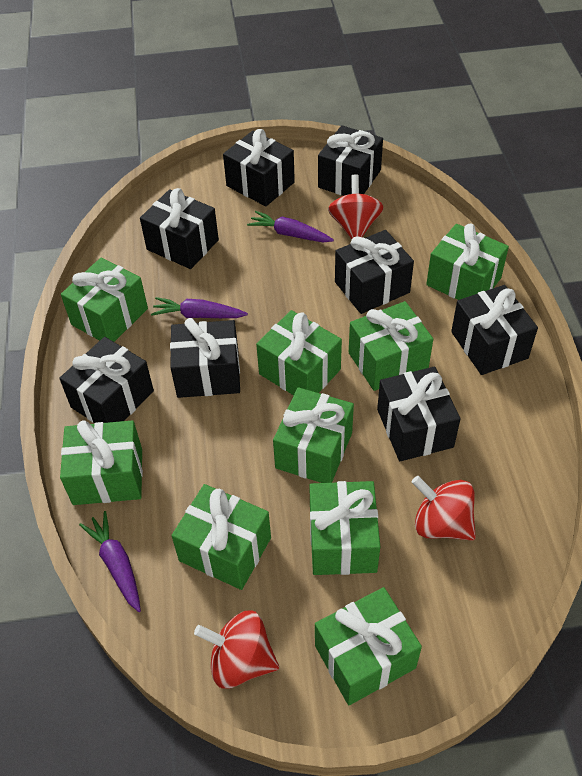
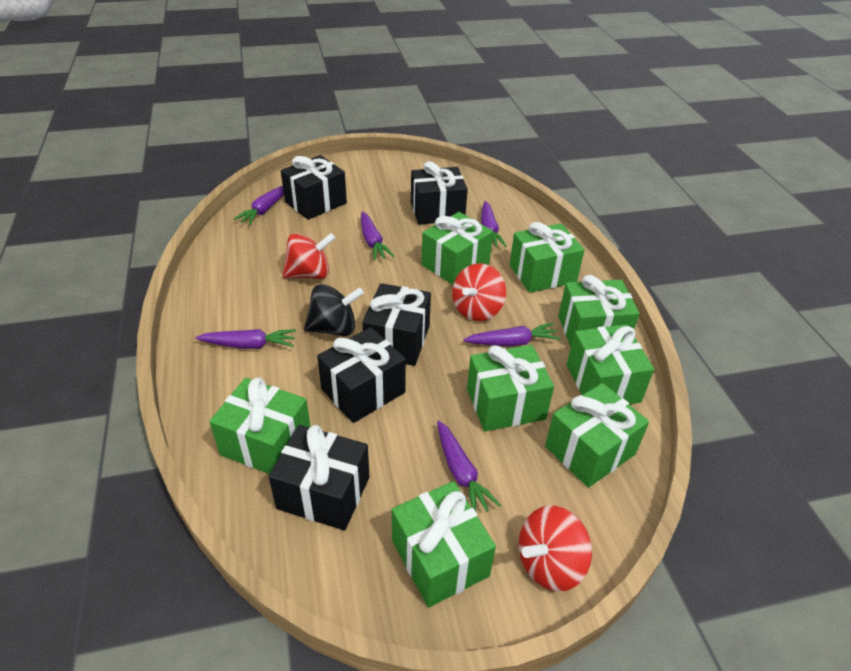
black gift: 8 -> 5
black spinning top: 0 -> 1
green gift: 9 -> 8
purple carrot: 3 -> 6

